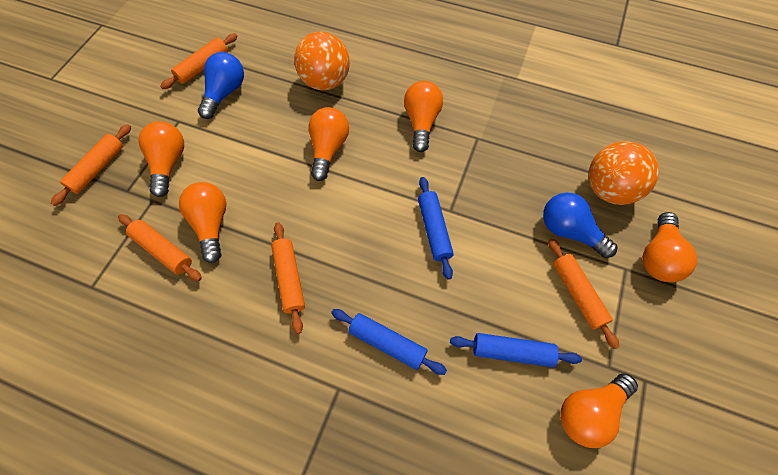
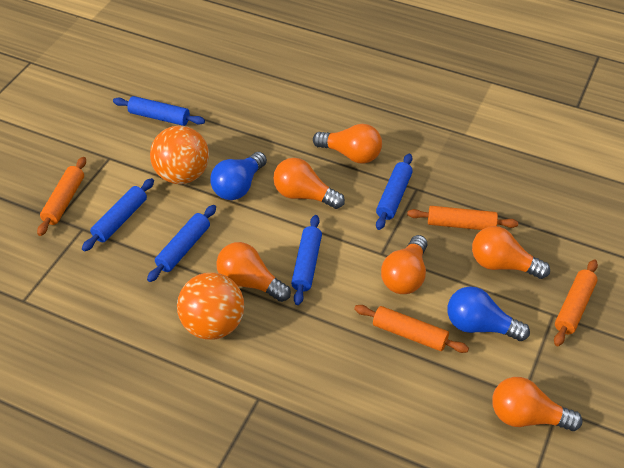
blue rolling pin: 3 -> 5
orange rolling pin: 5 -> 4

